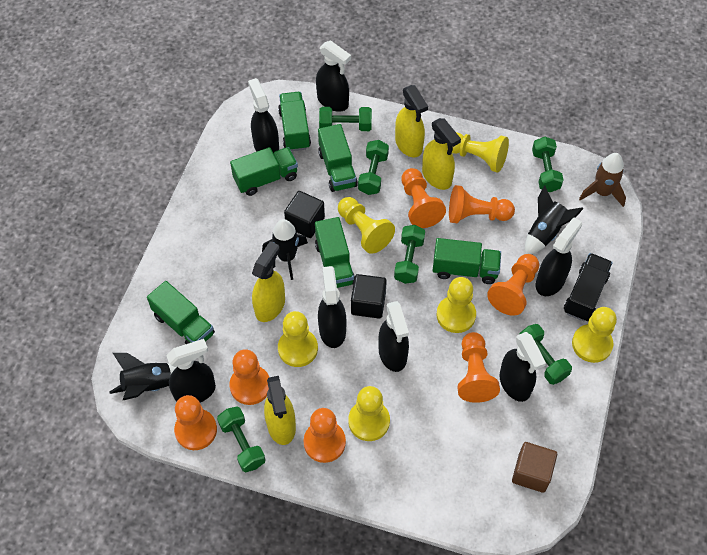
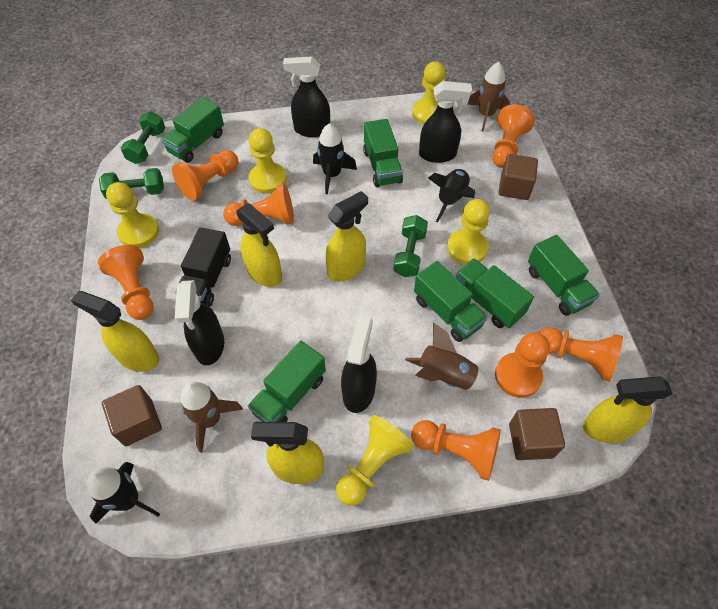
black cube: 2 -> 0
black spray bottle: 7 -> 4
brown cube: 1 -> 3
brown rocket: 1 -> 3
green dumbbell: 6 -> 3
yellow pawn: 6 -> 5
yellow spray bottle: 4 -> 5

